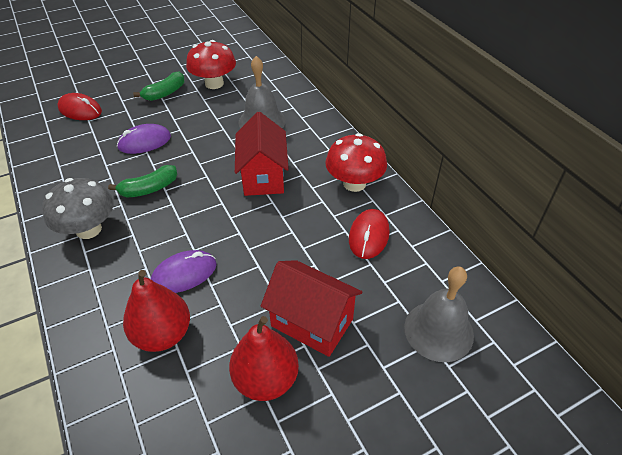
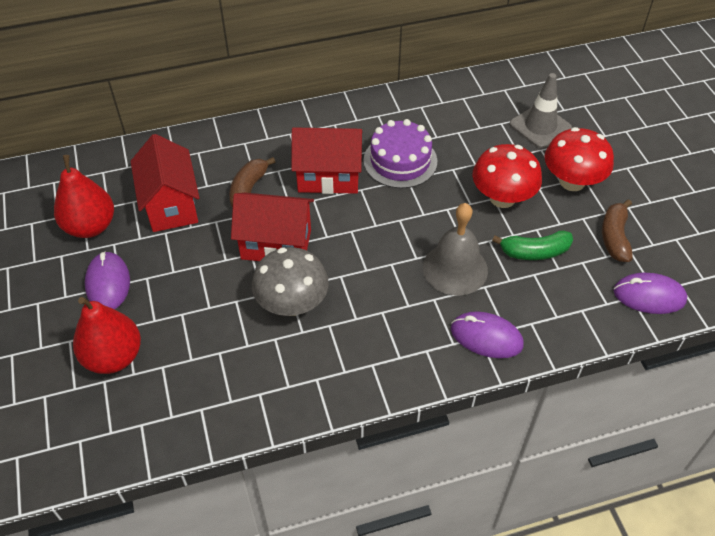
brown banana: 0 -> 2
green banana: 2 -> 1
grey bell: 2 -> 1
grey traffic cone: 0 -> 1
purple cake: 0 -> 1
purple mouse: 2 -> 3
red house: 2 -> 3
red mouse: 2 -> 0

